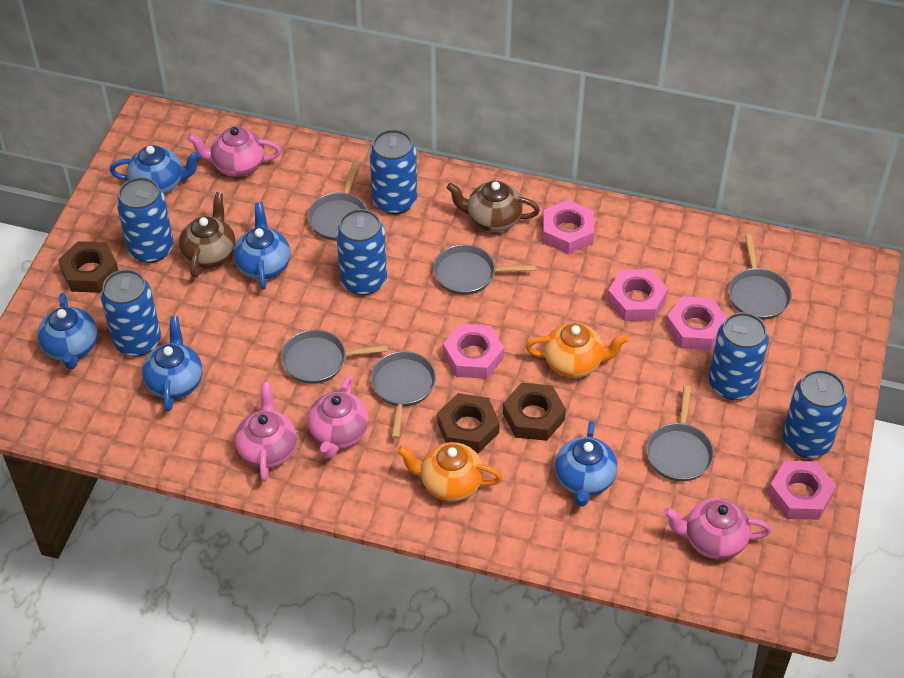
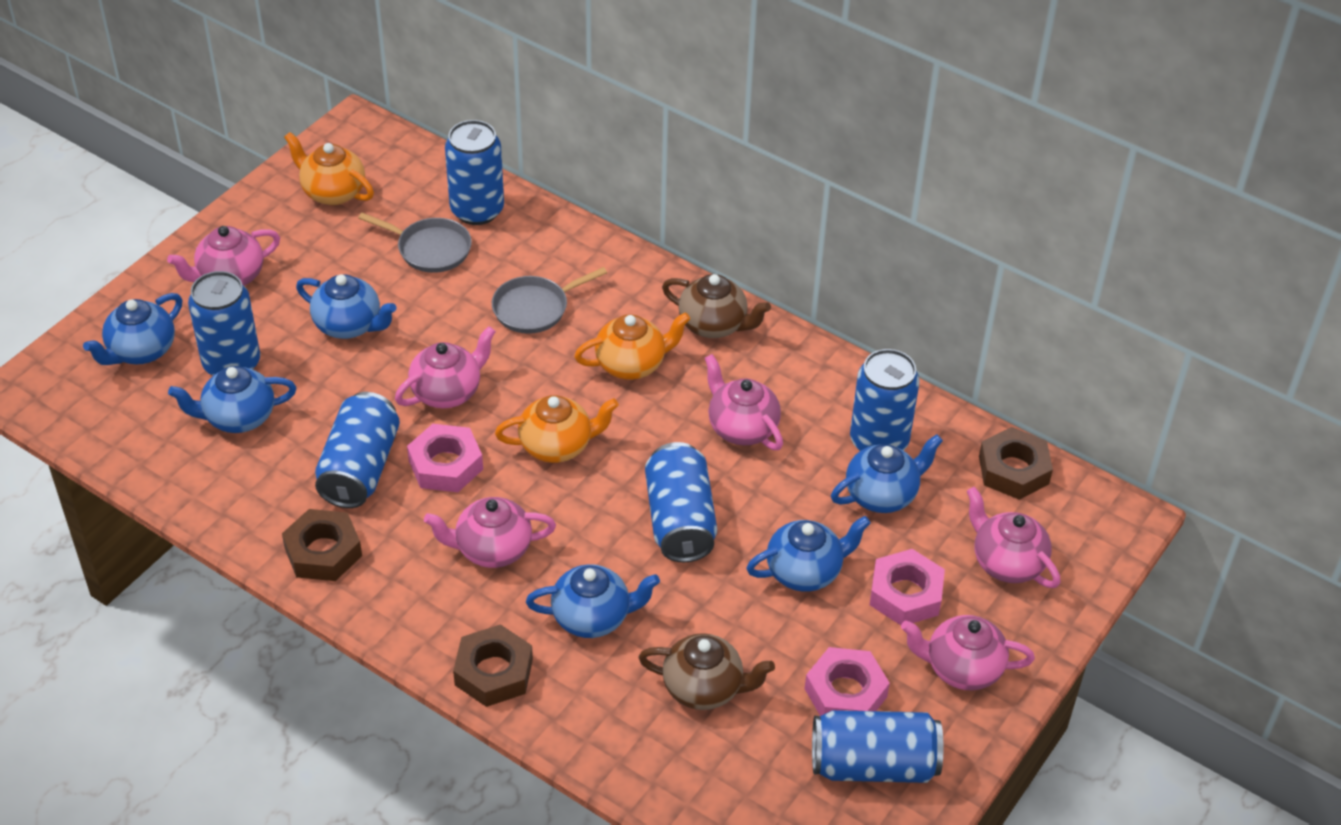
blue teapot: 5 -> 6
grey pan: 6 -> 2
orange teapot: 2 -> 3
pink nut: 5 -> 3
pink teapot: 4 -> 6

